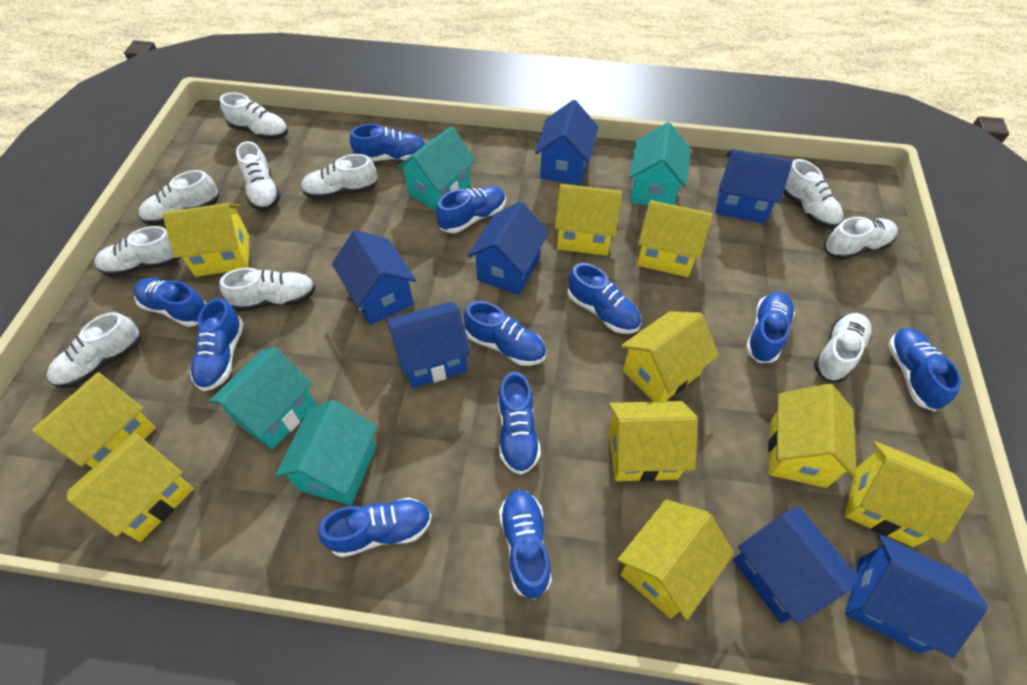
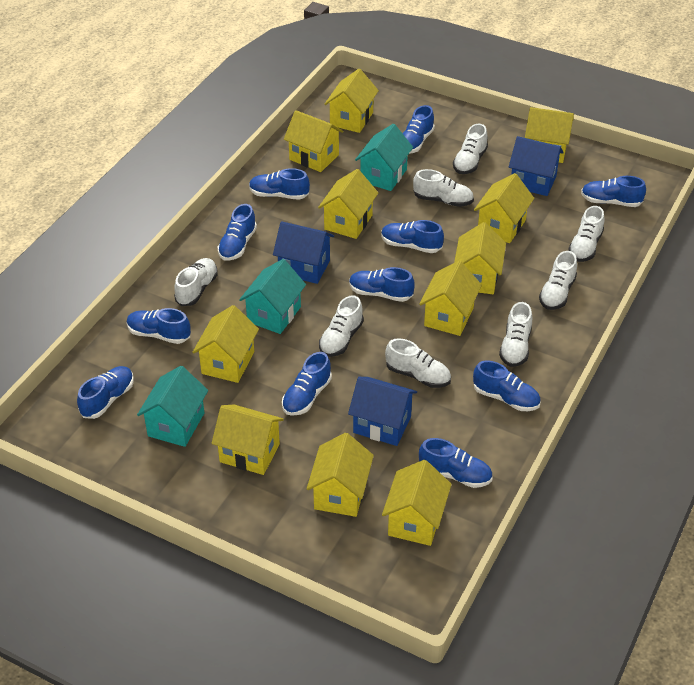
blue house: 7 -> 3
turquoise house: 4 -> 3
white shoe: 10 -> 8
yellow house: 10 -> 11

